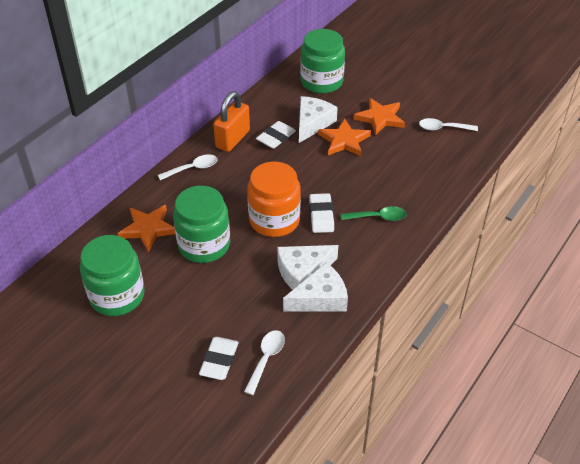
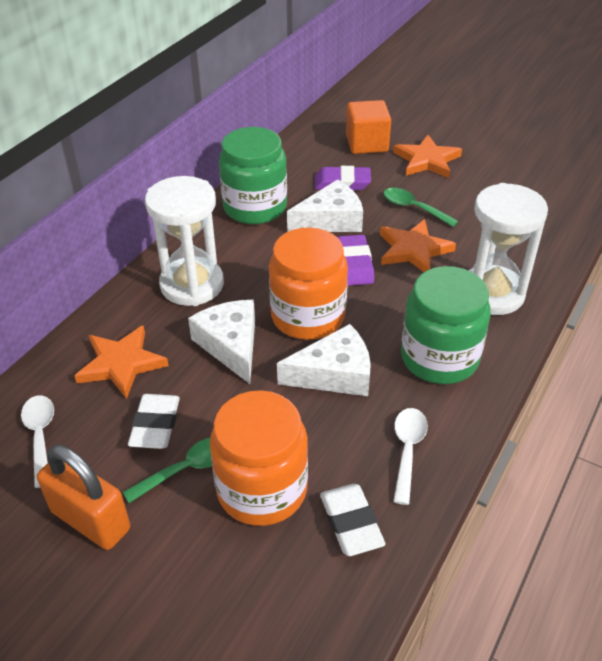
green jar: 3 -> 2
green spoon: 1 -> 2
orange cube: 0 -> 1
orange jar: 1 -> 2
purple eraser: 0 -> 2
white eraser: 3 -> 2
white hourglass: 0 -> 2
white spoon: 3 -> 2

